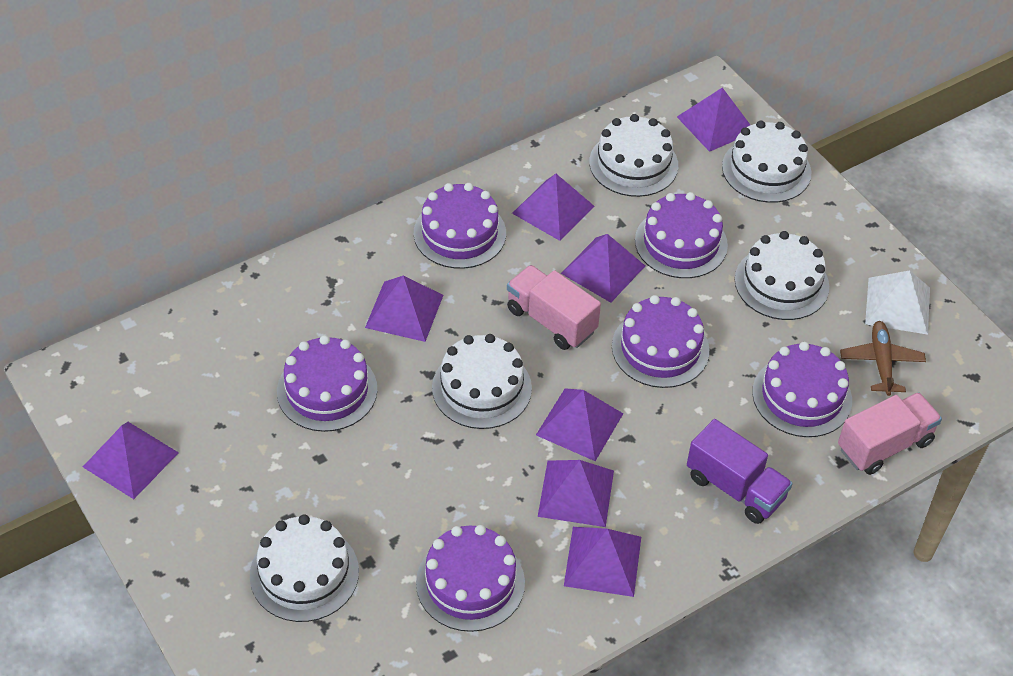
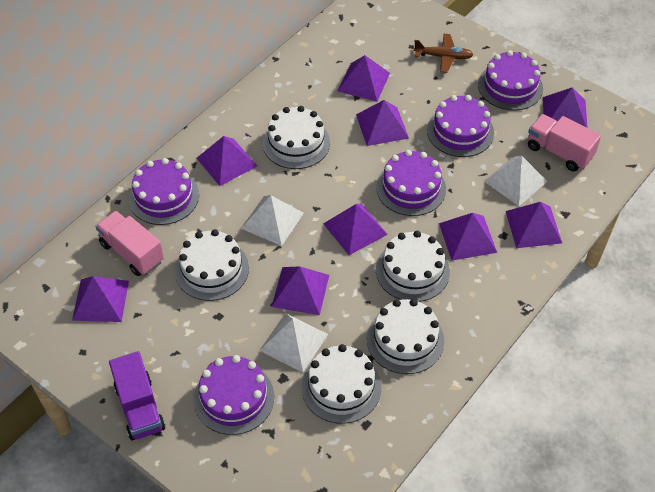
purple cake: 6 -> 5
purple pyramid: 8 -> 9
white pyramid: 1 -> 3

